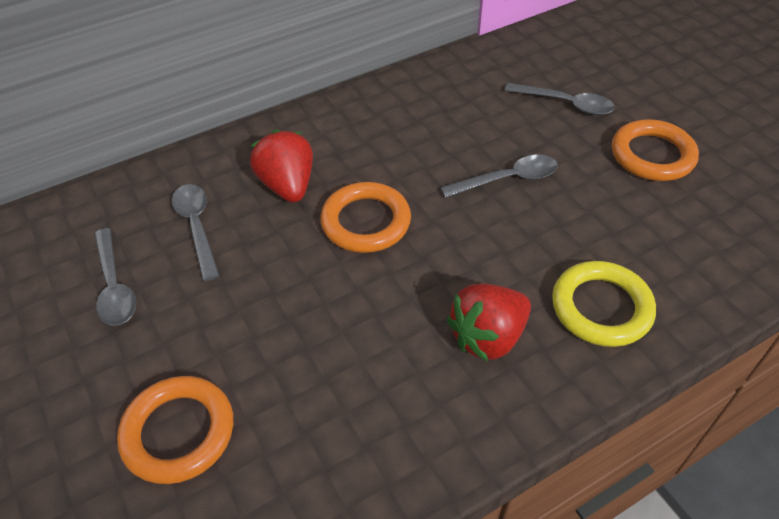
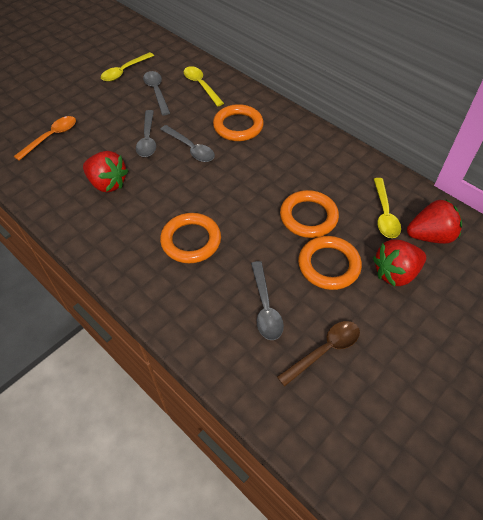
brown spoon: 0 -> 1
orange ring: 3 -> 4
orange spoon: 0 -> 1
red strawberry: 2 -> 3
yellow ring: 1 -> 0
yellow spoon: 0 -> 3

